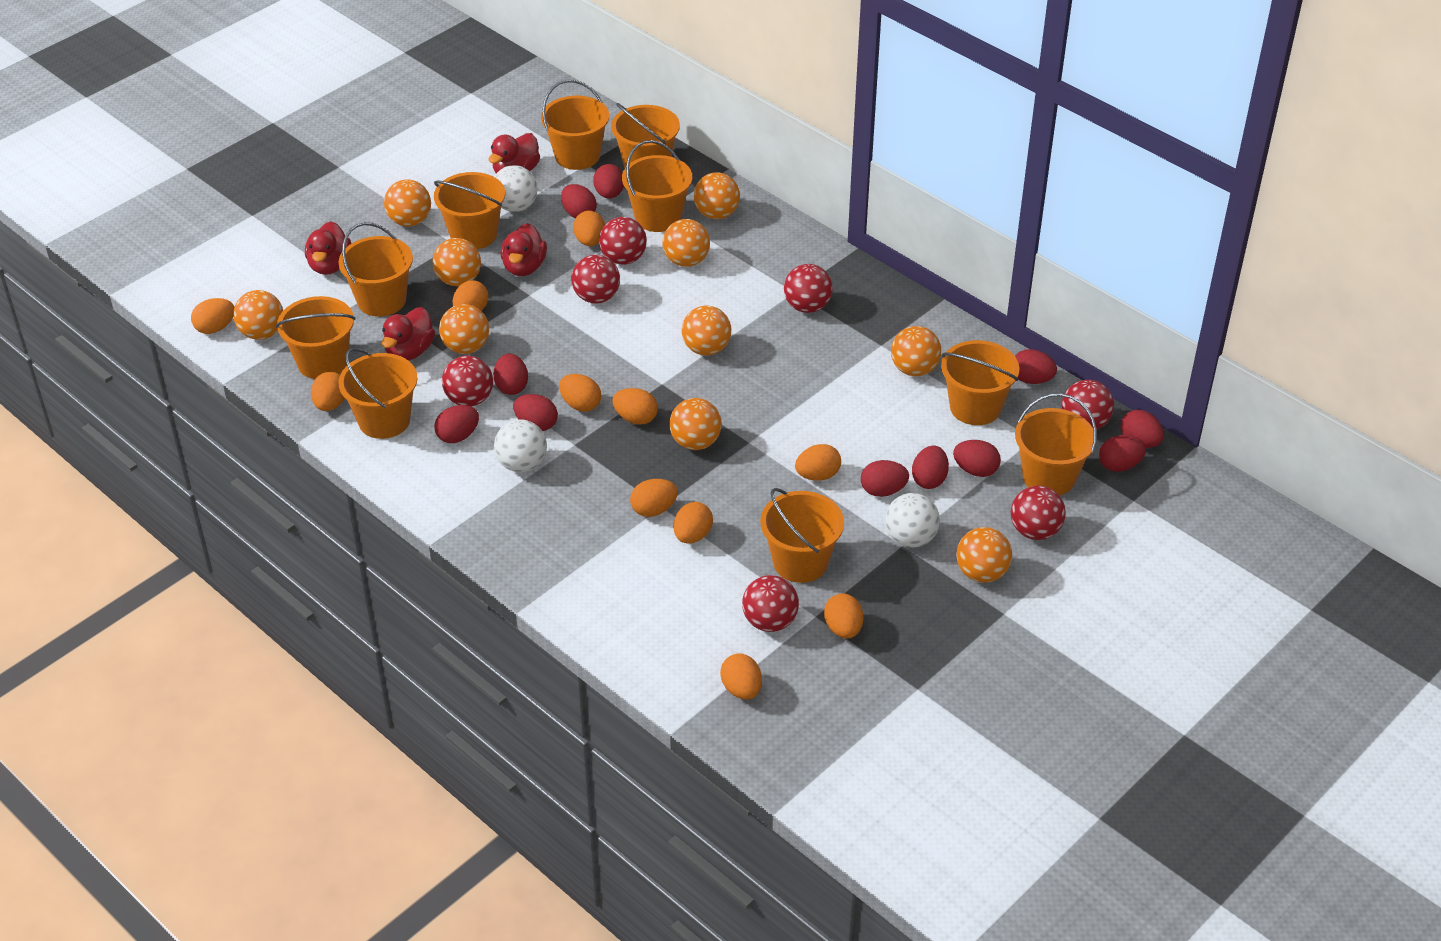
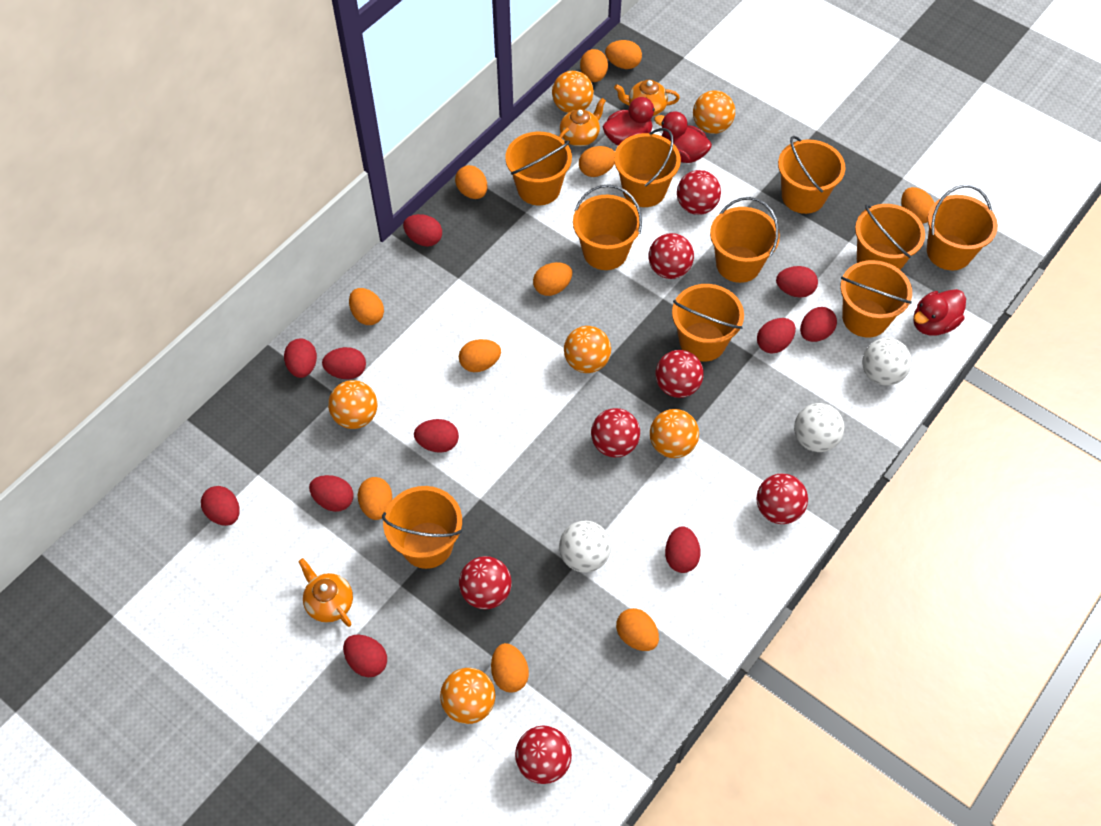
orange ball: 10 -> 6
orange teapot: 0 -> 3
red duck: 4 -> 3

